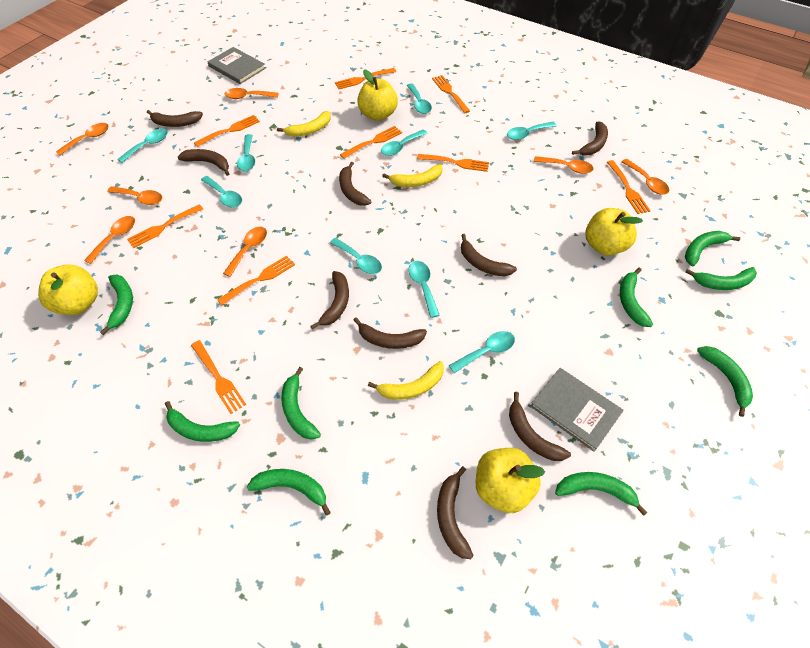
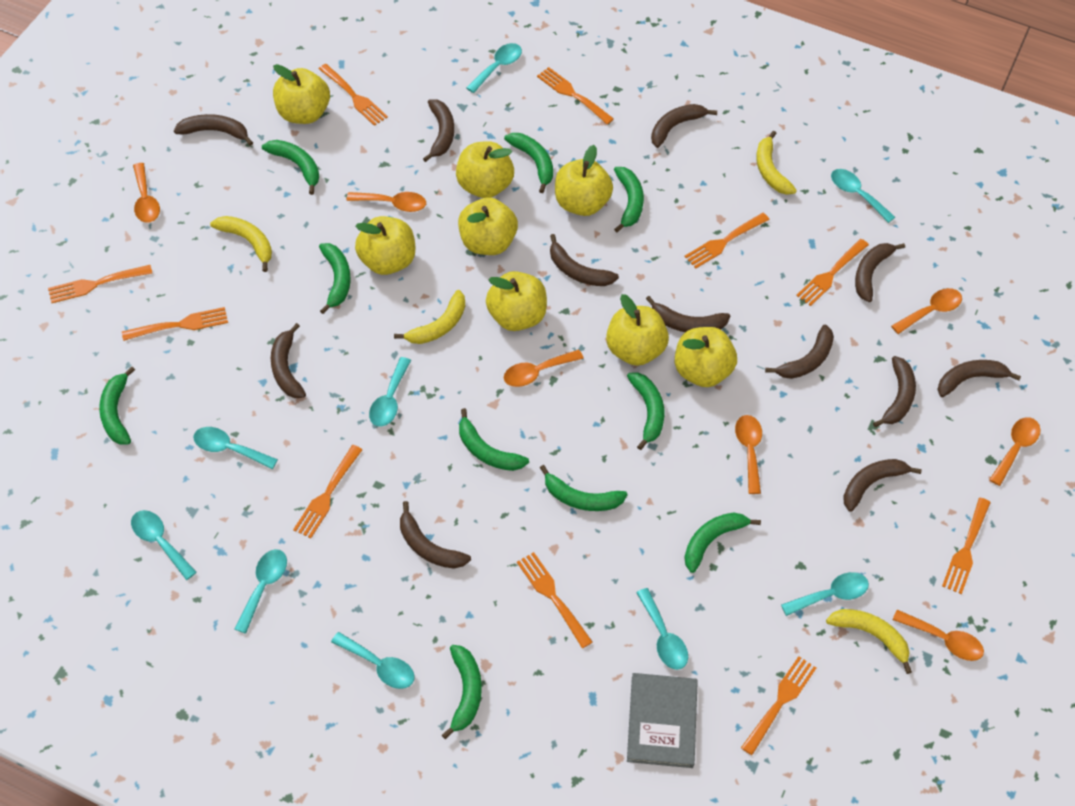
brown banana: 9 -> 12
green banana: 9 -> 10
grey book: 2 -> 1
orange fork: 9 -> 10
yellow apple: 4 -> 8
yellow banana: 3 -> 4

